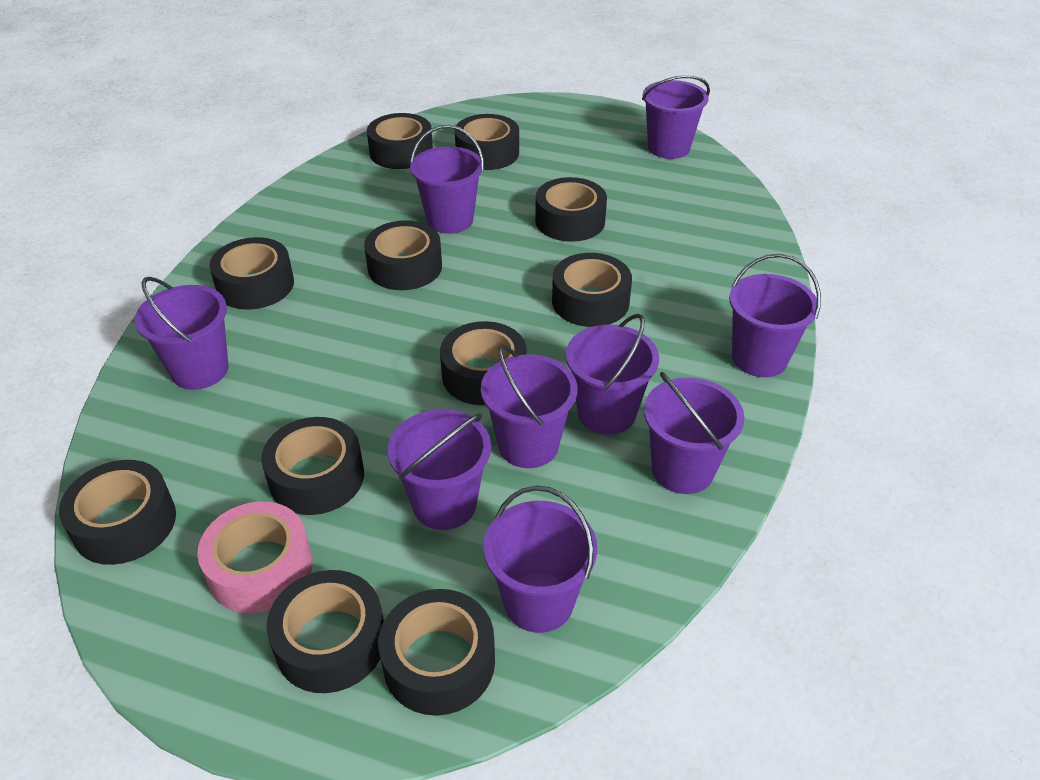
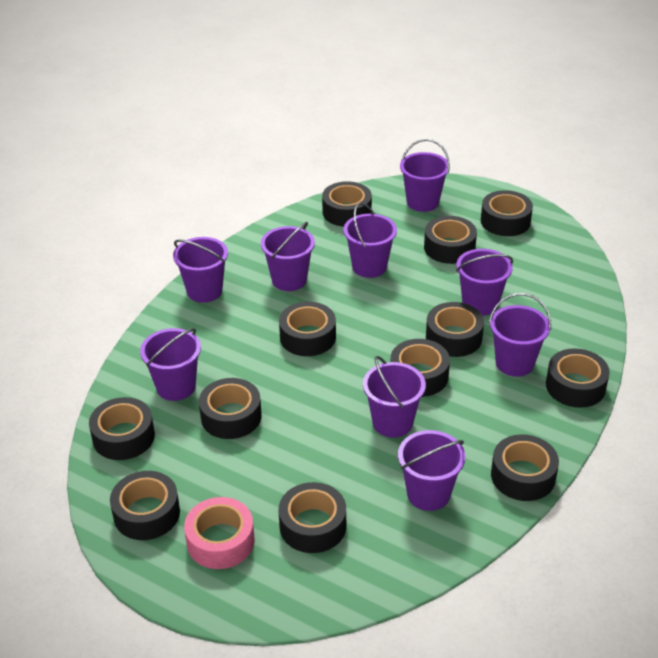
black tape: 11 -> 12

